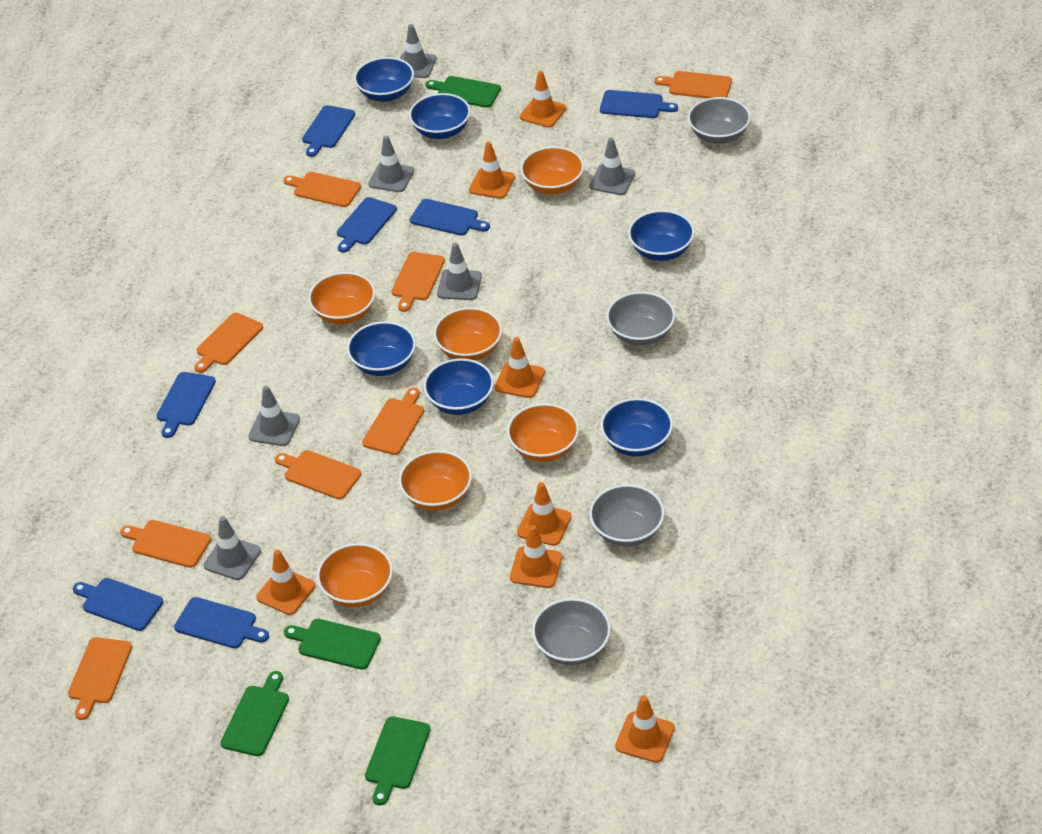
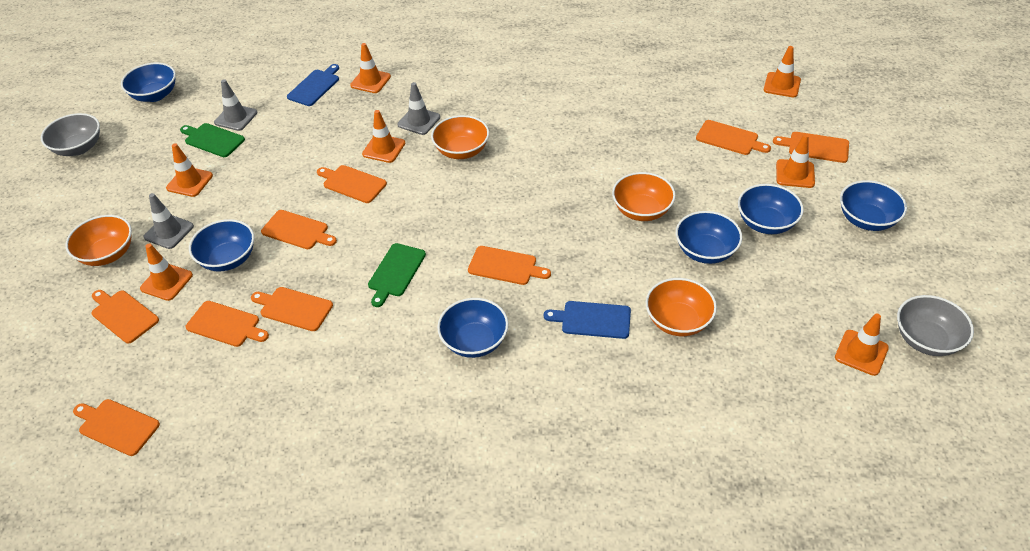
blue cutting board: 7 -> 2
green cutting board: 4 -> 2
grey bowl: 4 -> 2
grey traffic cone: 6 -> 3
orange bowl: 6 -> 4
orange cutting board: 8 -> 9

